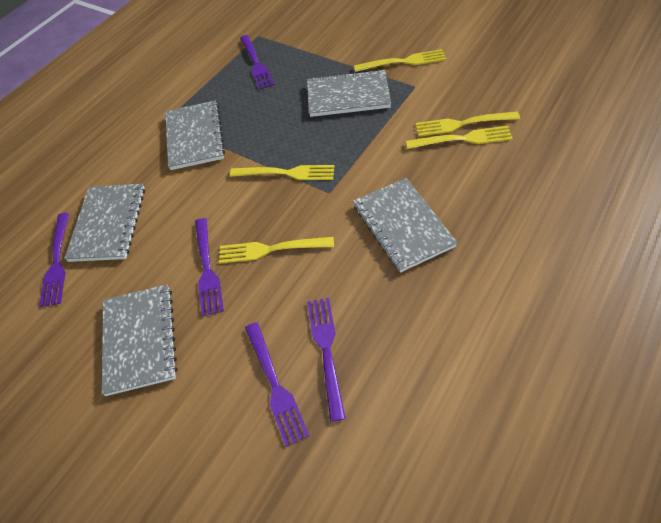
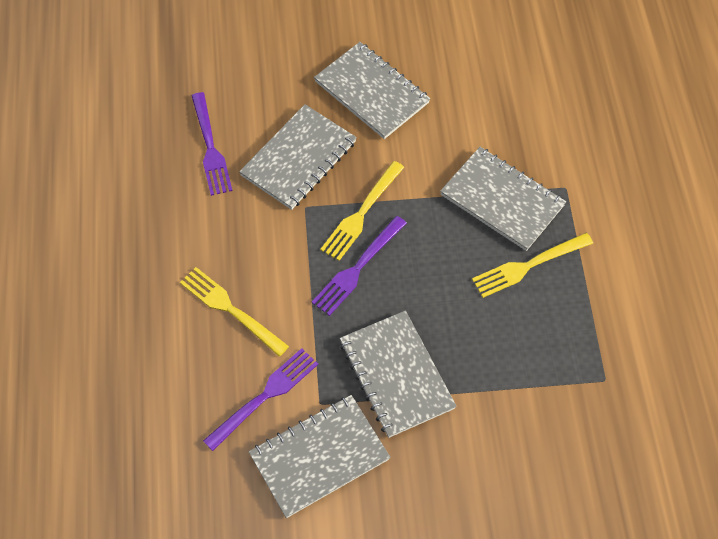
purple fork: 5 -> 3
yellow fork: 5 -> 3

